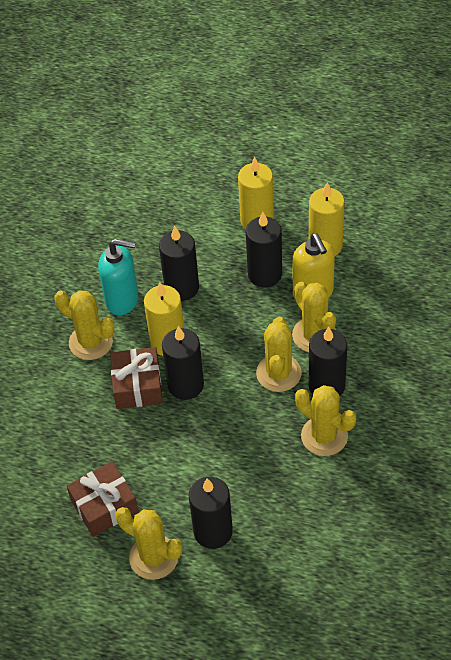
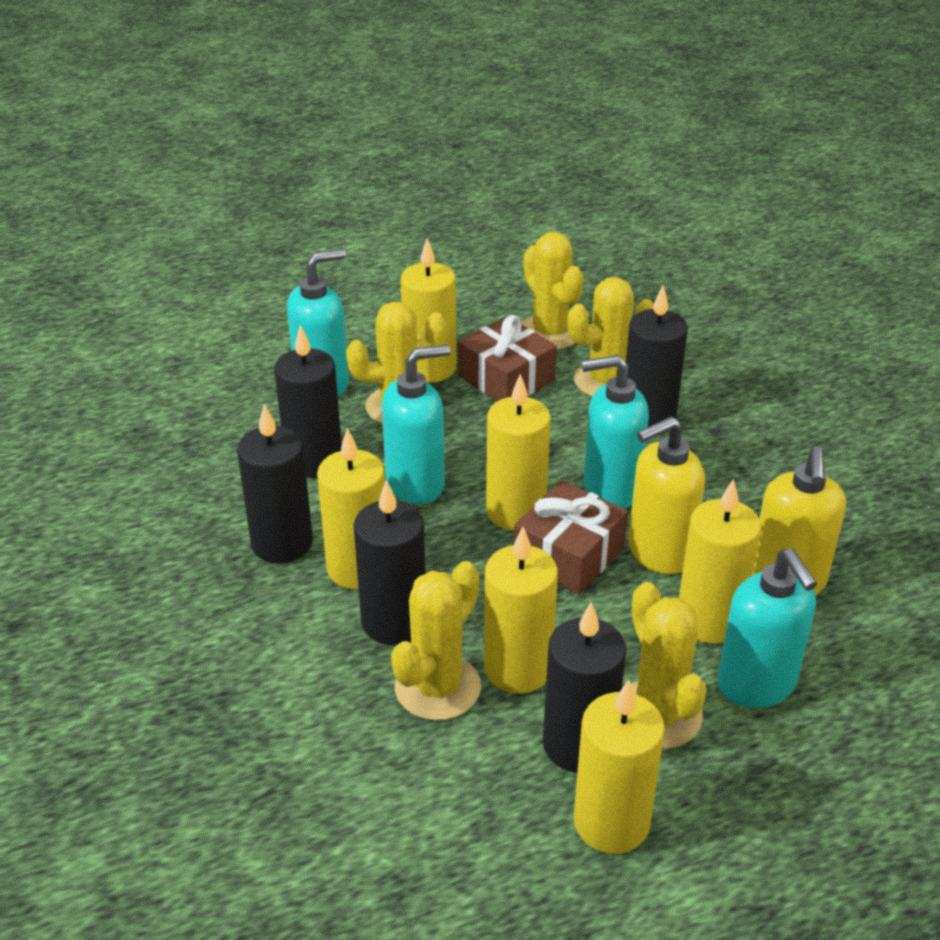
turquoise soap dispenser: 1 -> 4
yellow candle: 3 -> 6
yellow soap dispenser: 1 -> 2

